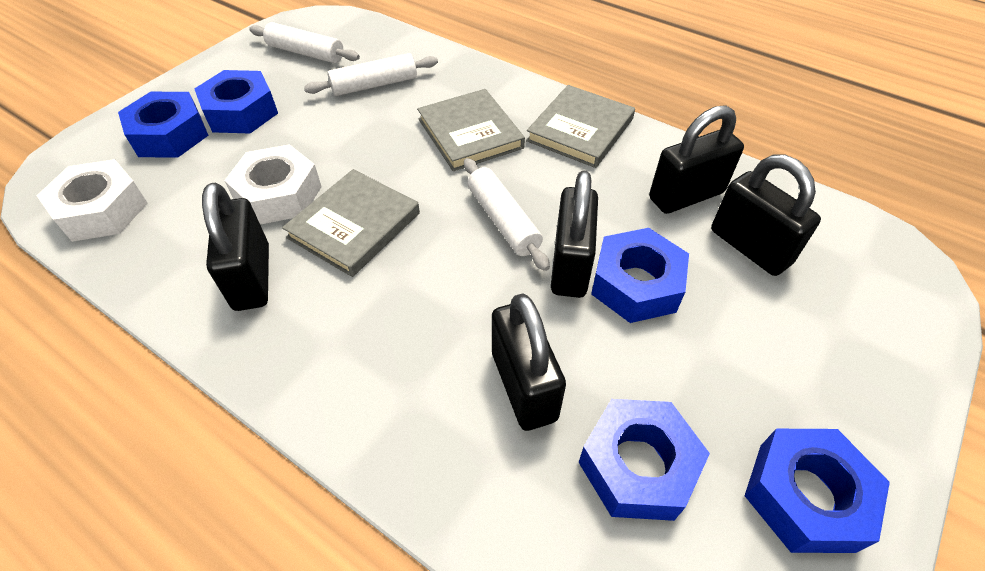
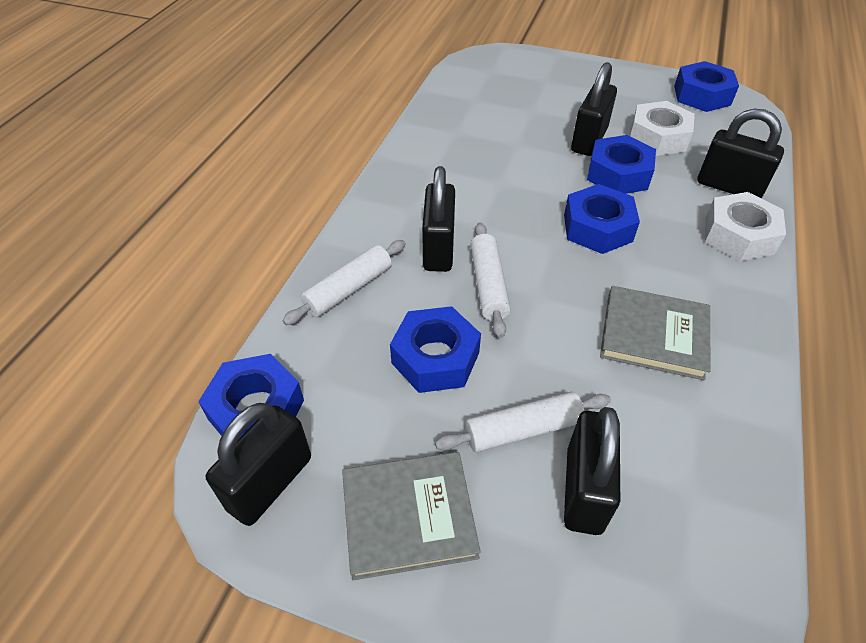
grey book: 3 -> 2

